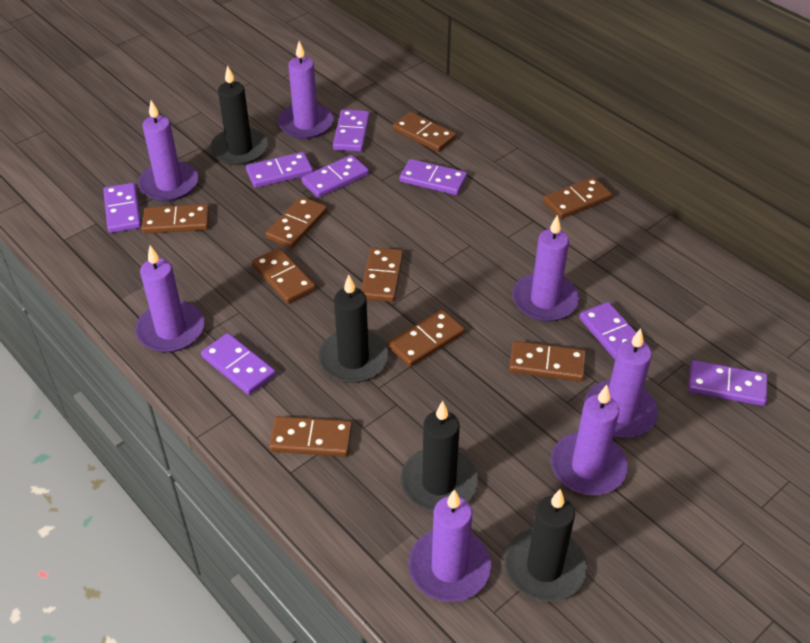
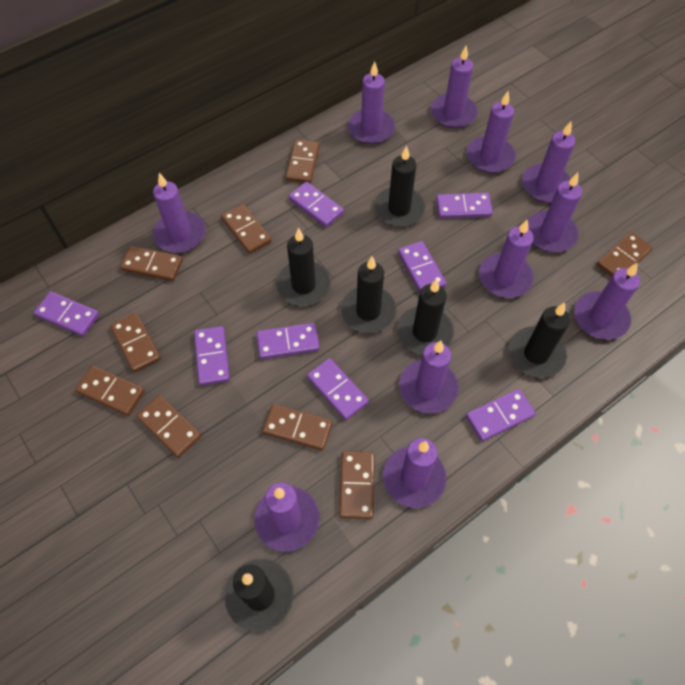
black candle: 4 -> 6
purple candle: 7 -> 11

